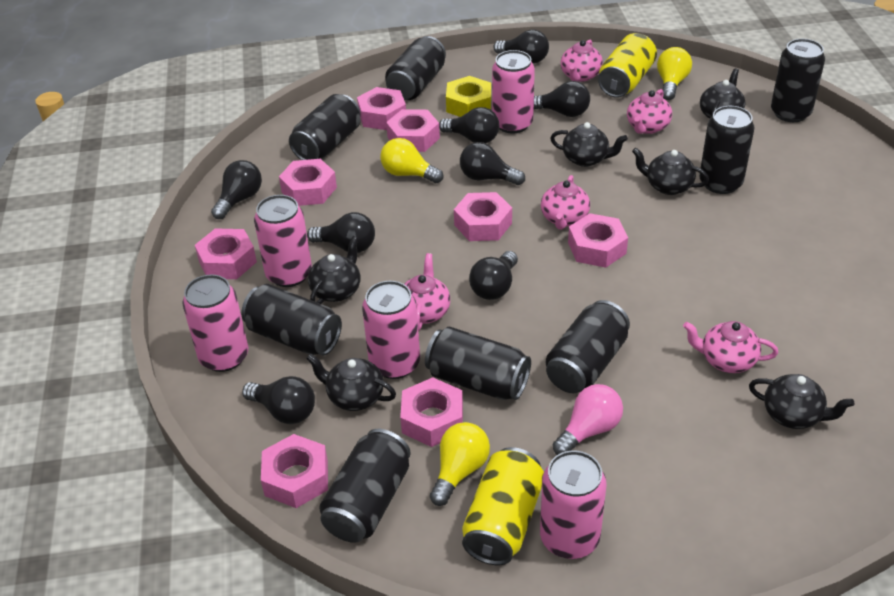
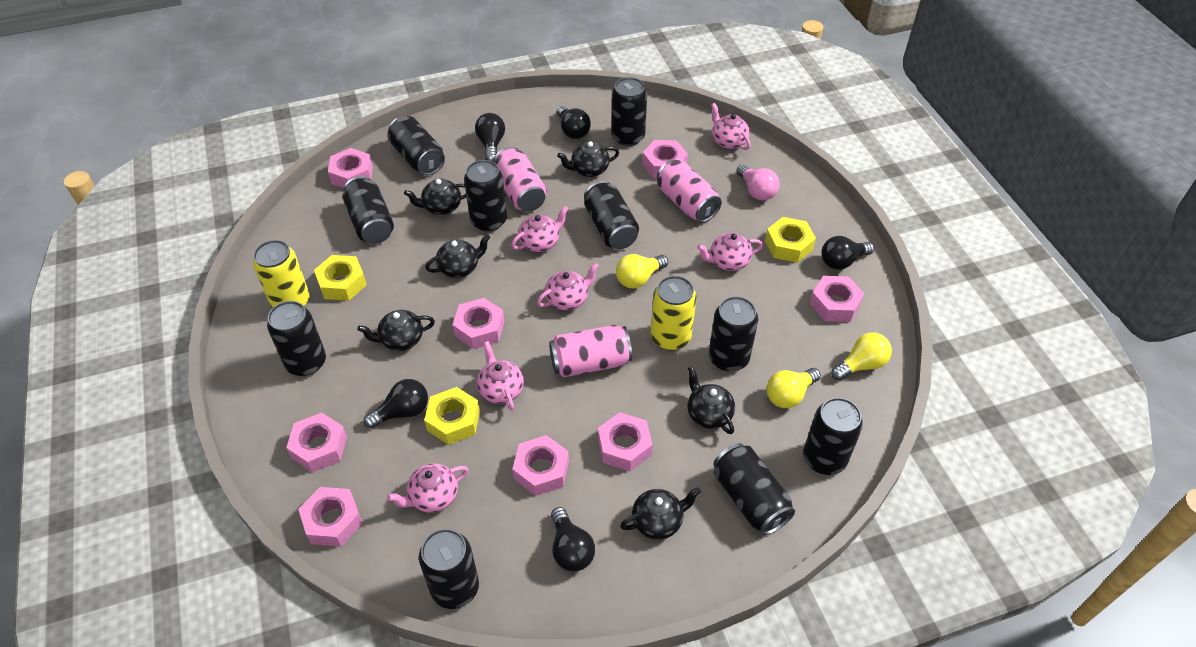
black can: 8 -> 10
black light bulb: 8 -> 5
pink can: 5 -> 3
pink teapot: 5 -> 6
yellow nut: 1 -> 3

